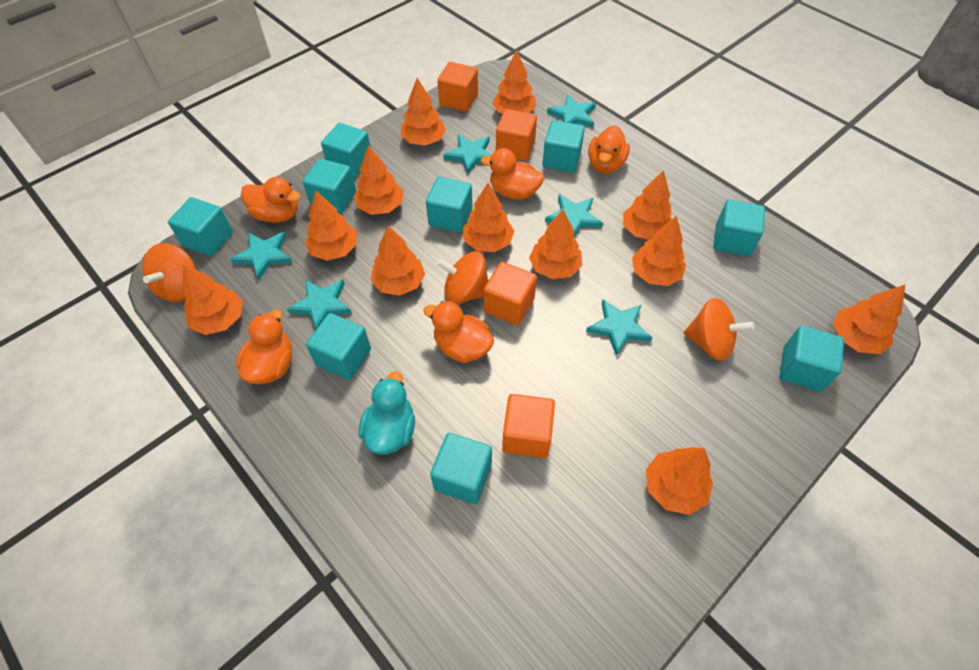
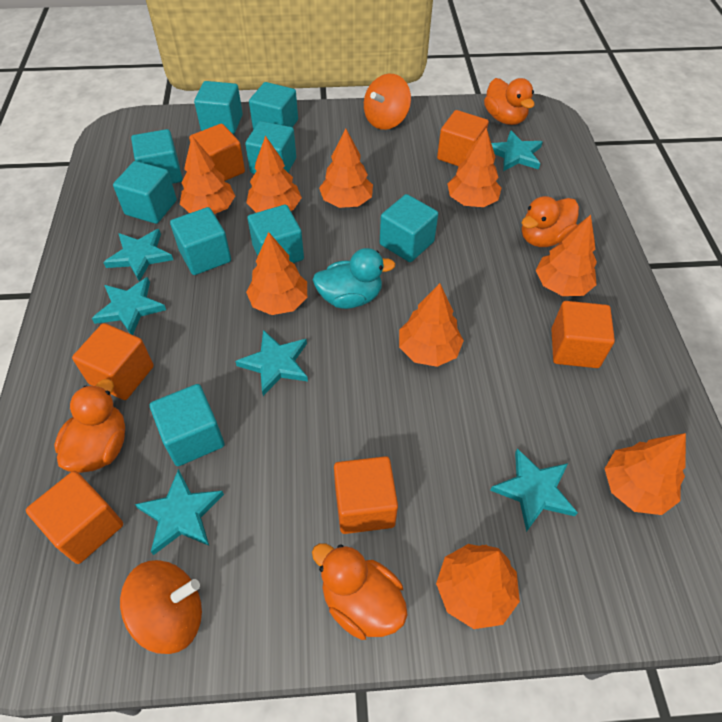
orange cube: 4 -> 6
orange duck: 5 -> 4
orange spinning top: 3 -> 2
orange tree: 12 -> 9

